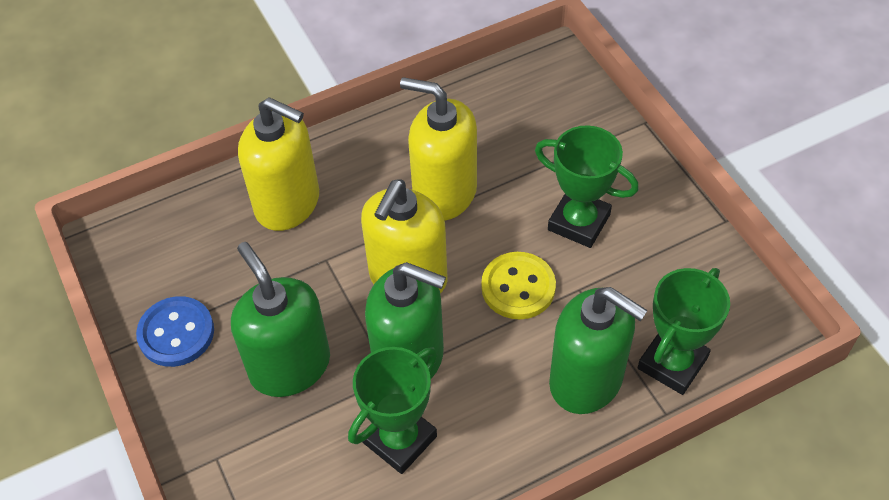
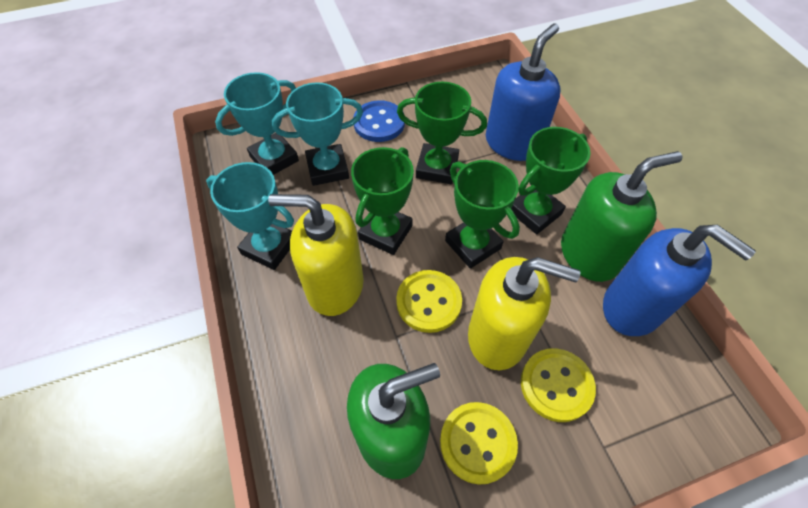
blue soap dispenser: 0 -> 2
green soap dispenser: 3 -> 2
green trophy: 3 -> 4
turquoise trophy: 0 -> 3
yellow button: 1 -> 3
yellow soap dispenser: 3 -> 2

